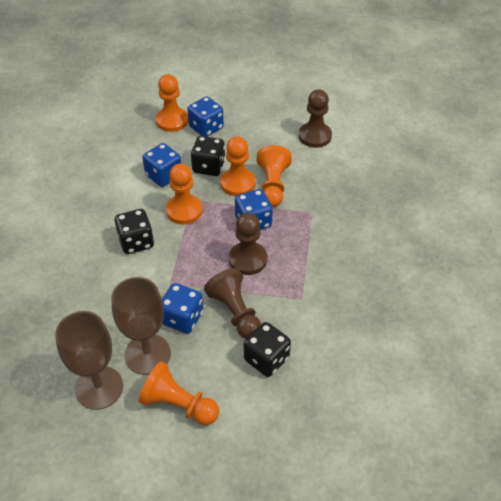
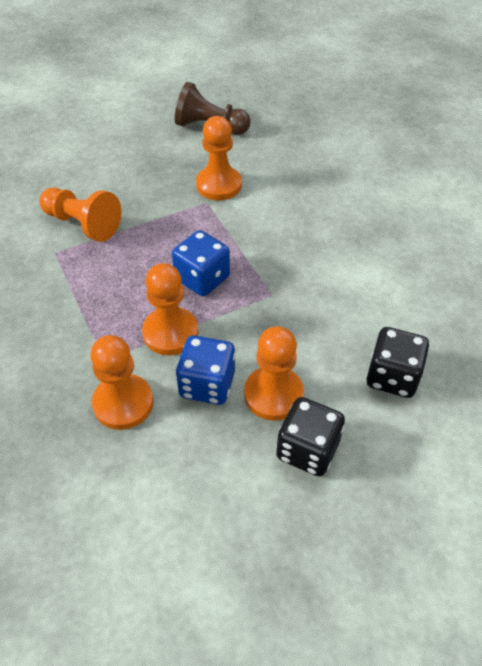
black dice: 3 -> 2
blue dice: 4 -> 2
brown goblet: 2 -> 0
brown pawn: 3 -> 1

